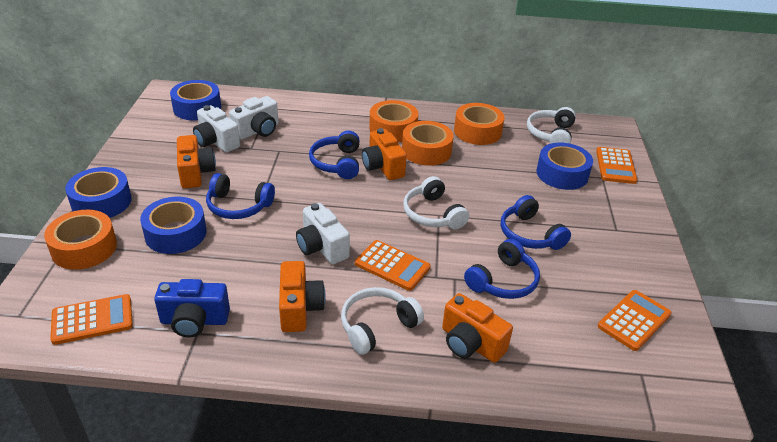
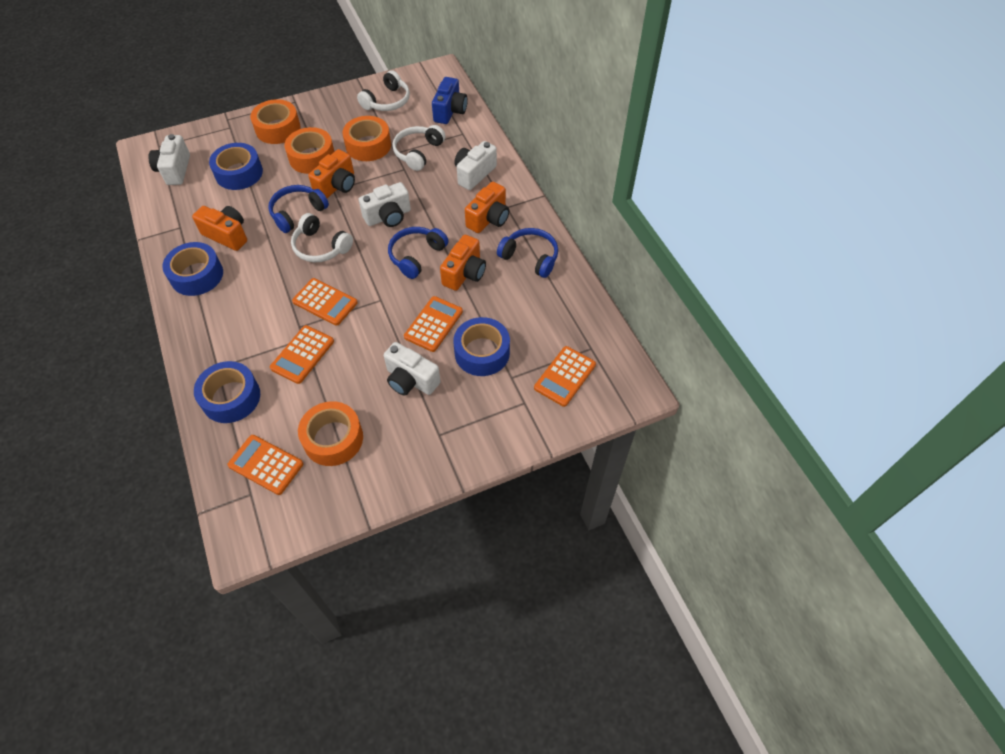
blue headphones: 4 -> 3
orange calculator: 4 -> 5
white camera: 3 -> 4

